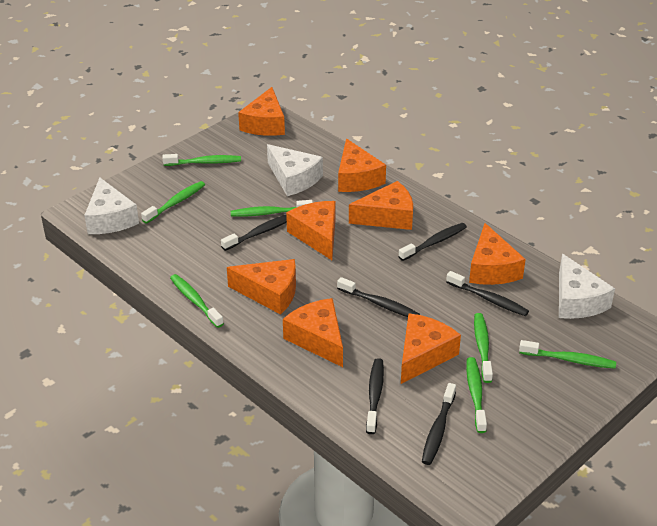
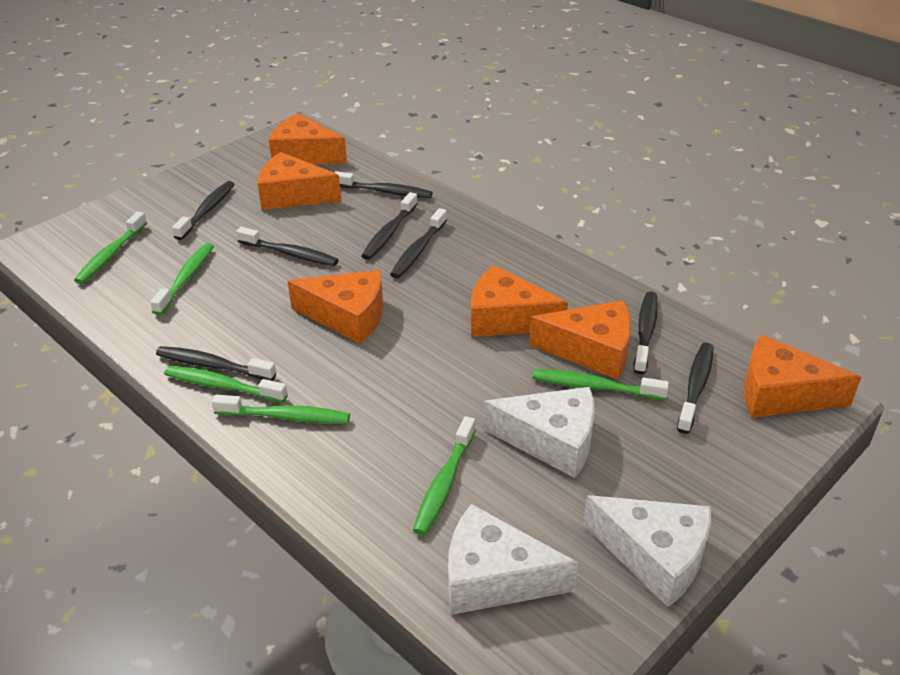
black toothbrush: 6 -> 8
green toothbrush: 7 -> 6
orange cheese: 8 -> 6

